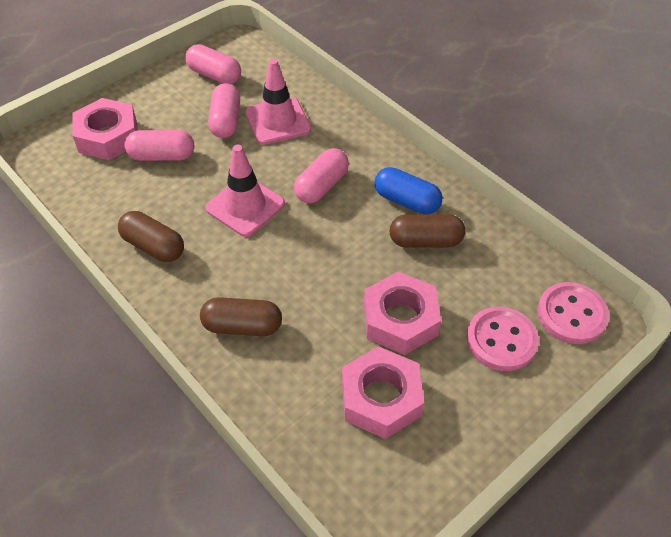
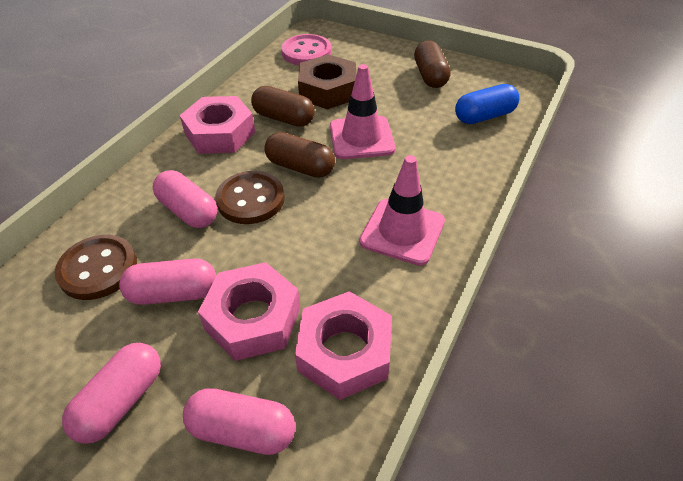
brown button: 0 -> 2
brown nut: 0 -> 1
pink button: 2 -> 1

